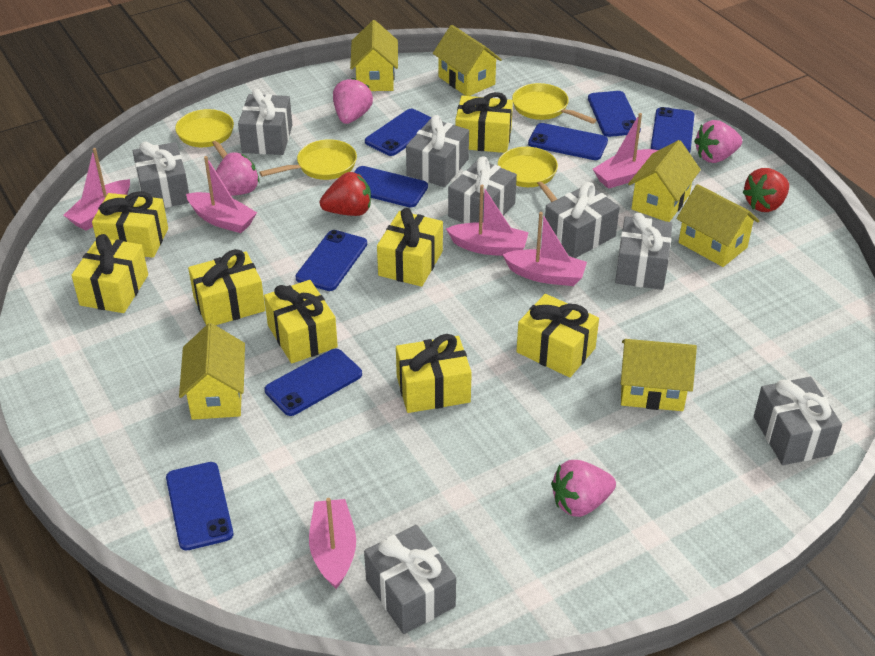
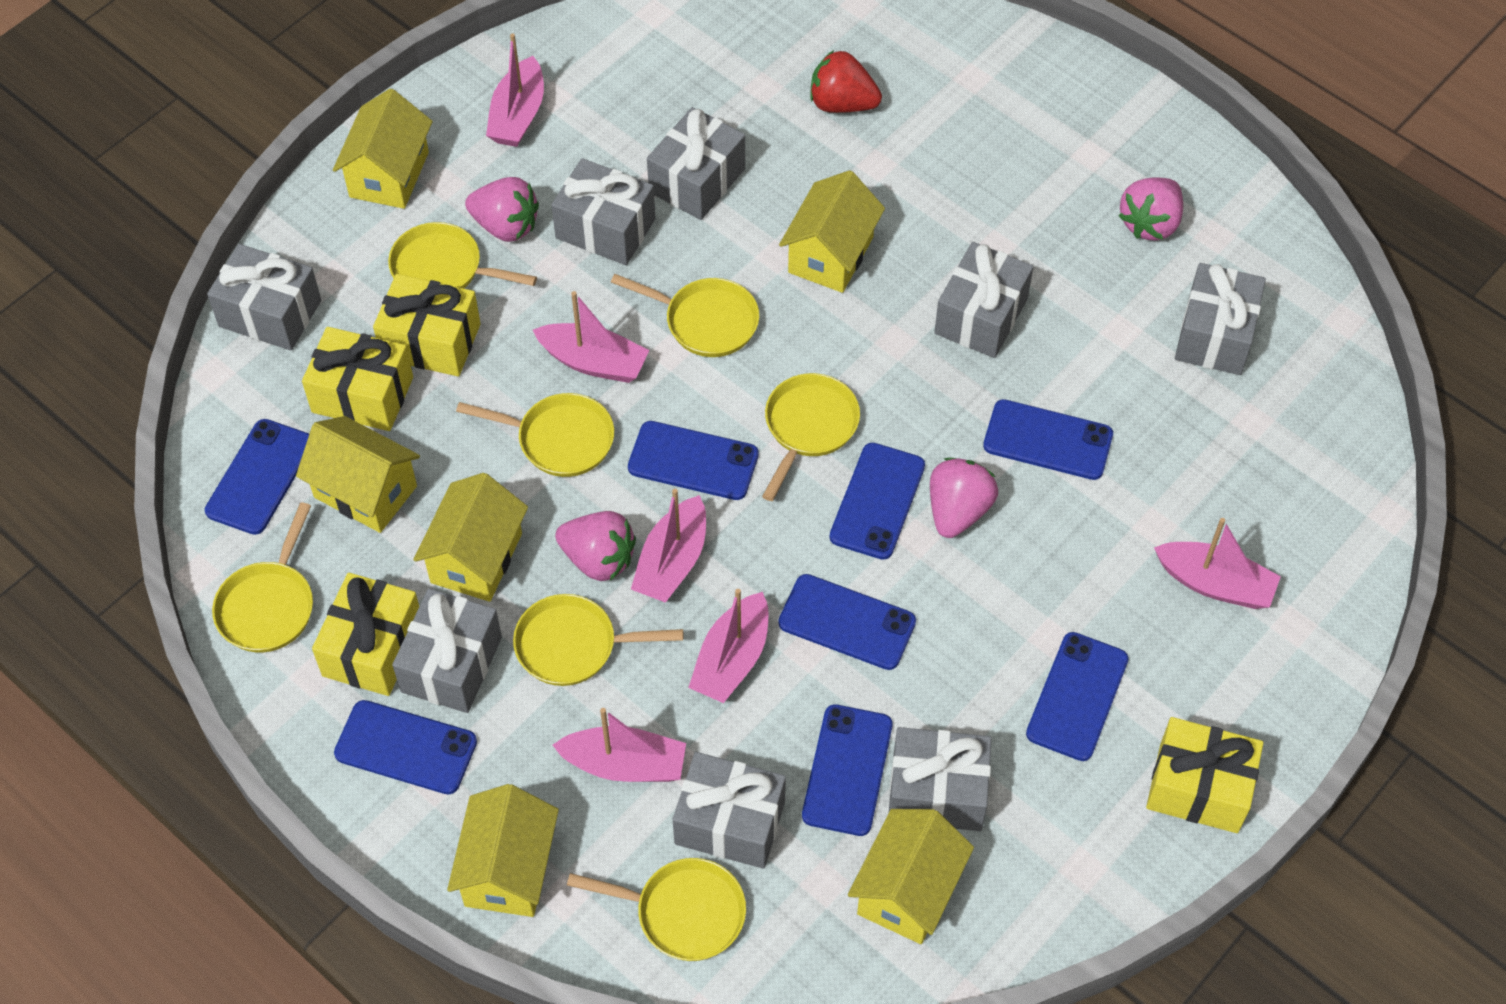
red strawberry: 2 -> 1
yellow gift: 8 -> 4
yellow pan: 4 -> 7

